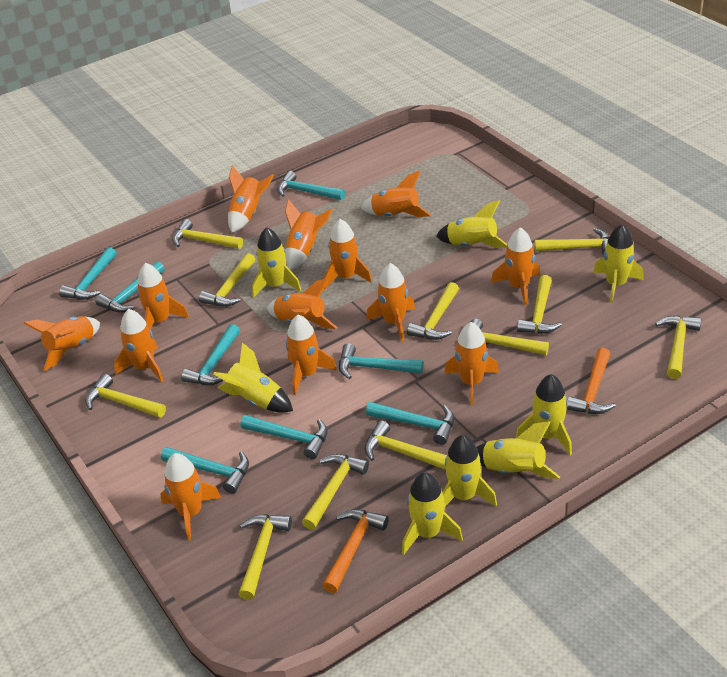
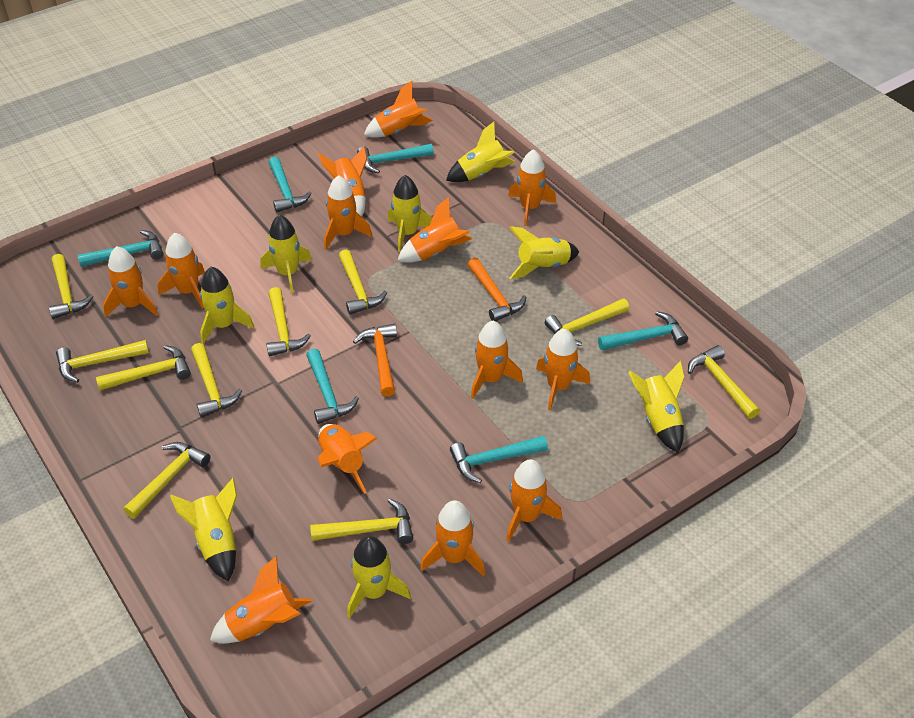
turquoise hammer: 8 -> 6
yellow hammer: 11 -> 10

